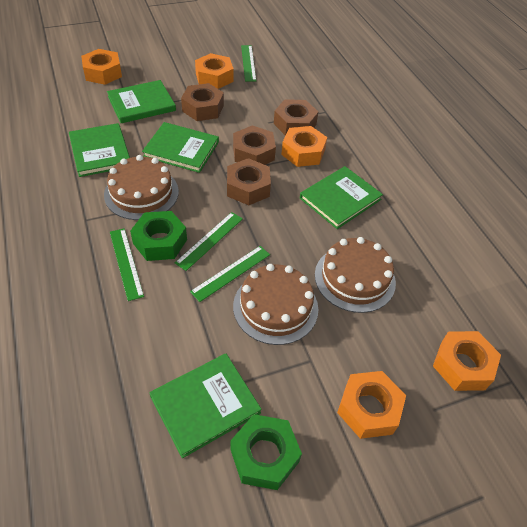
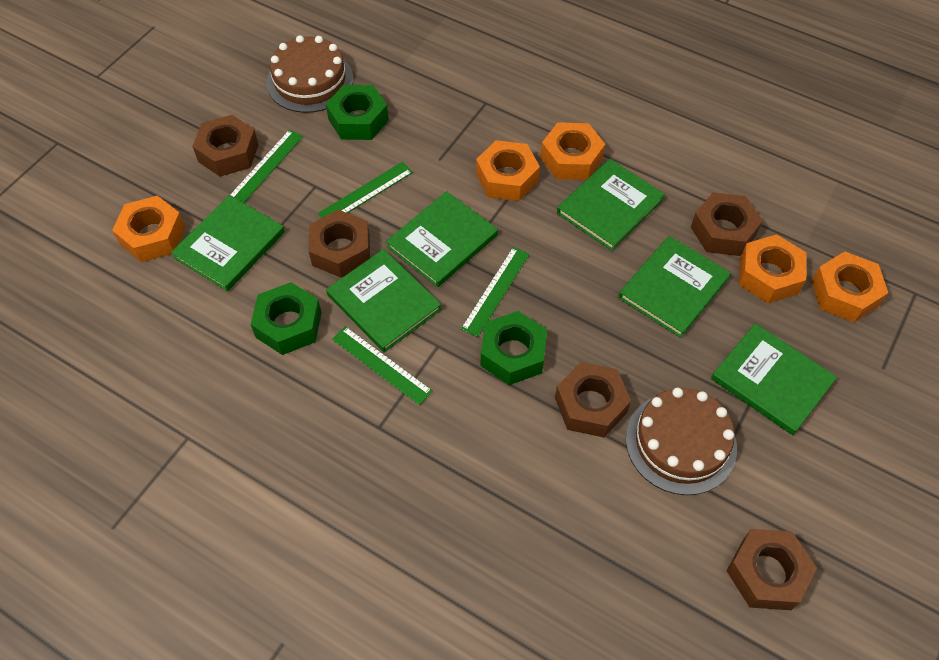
brown cake: 3 -> 2
brown nut: 4 -> 5
green book: 5 -> 6
green nut: 2 -> 3

